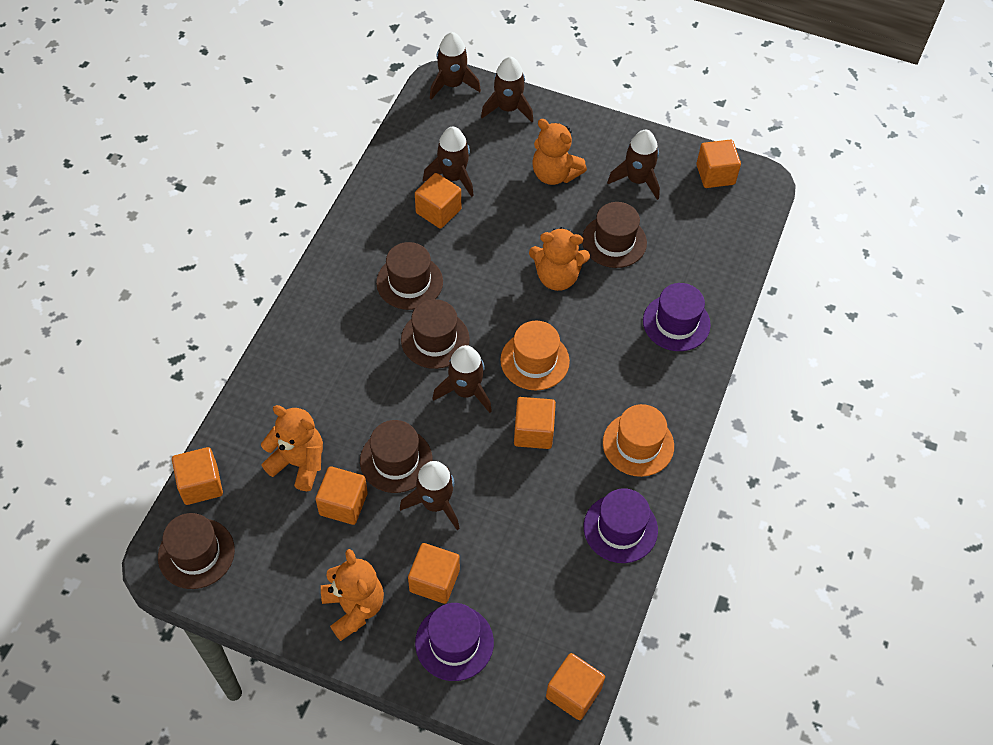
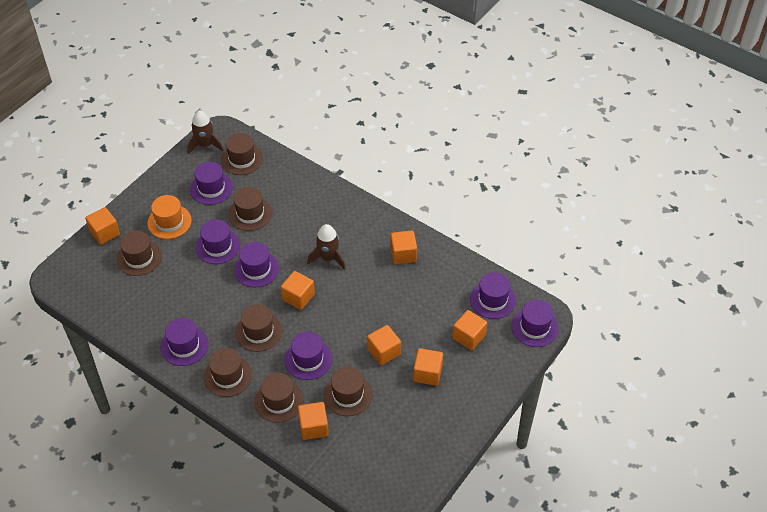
brown hat: 5 -> 7
brown rocket: 6 -> 2
orange hat: 2 -> 1
orange teddy bear: 4 -> 0
purple hat: 3 -> 7

